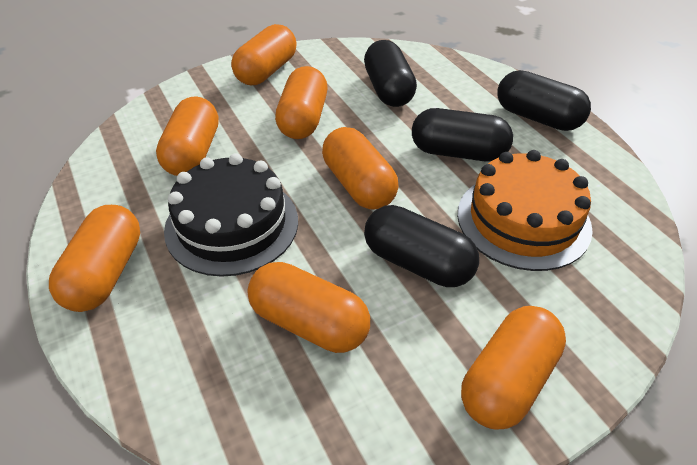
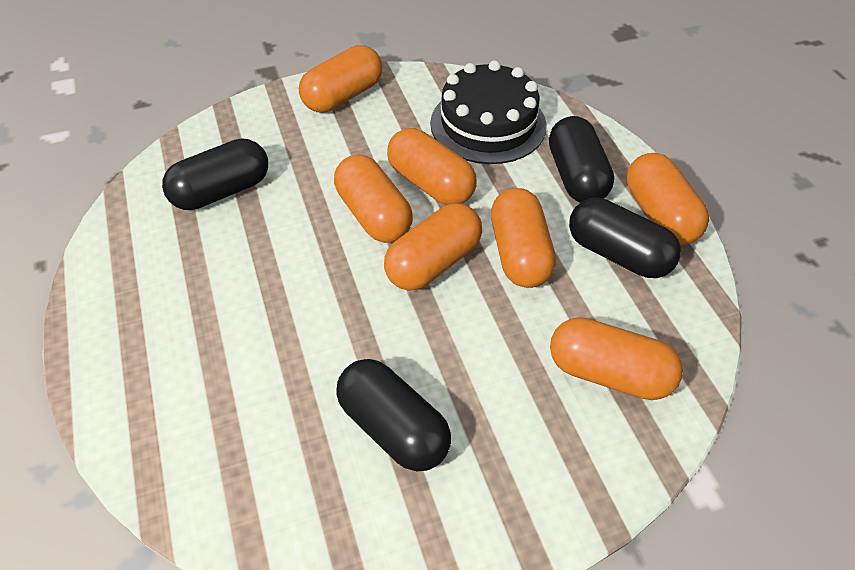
orange cake: 1 -> 0

